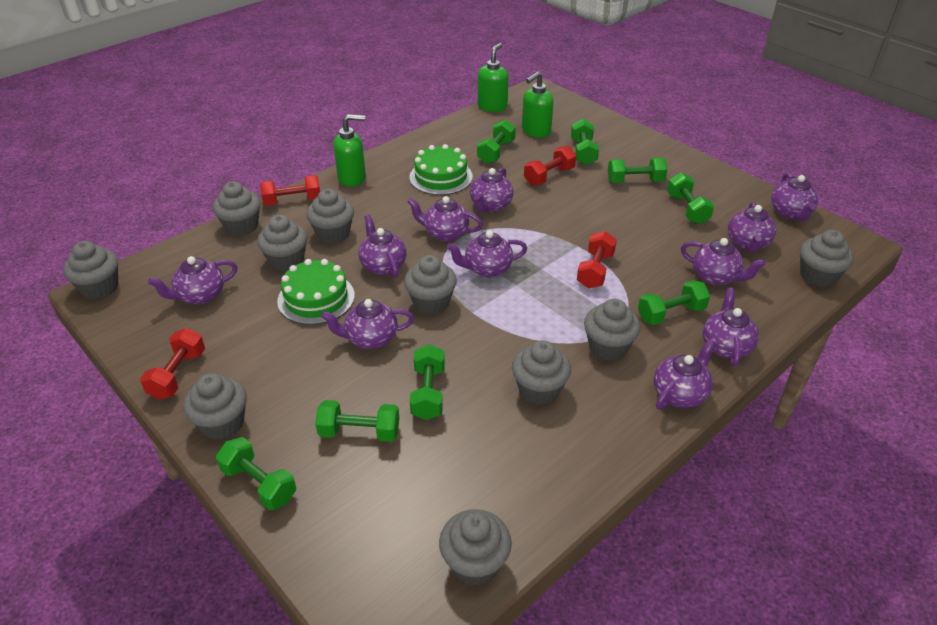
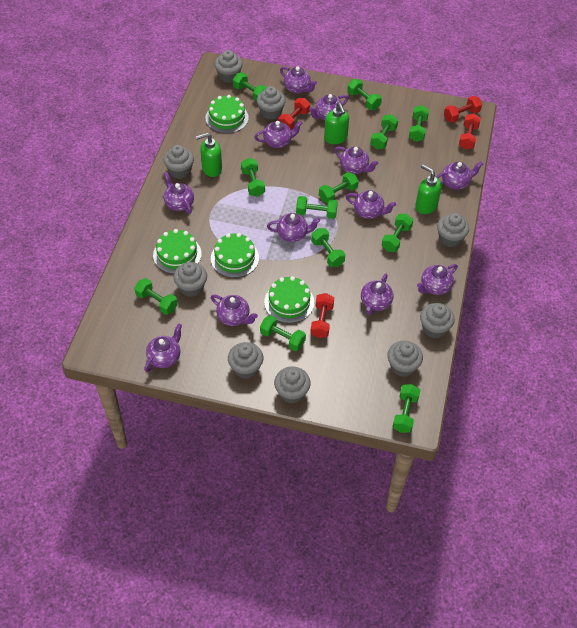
green cake: 2 -> 4
green dumbbell: 8 -> 12
grey cupcake: 10 -> 9
purple teapot: 11 -> 12

